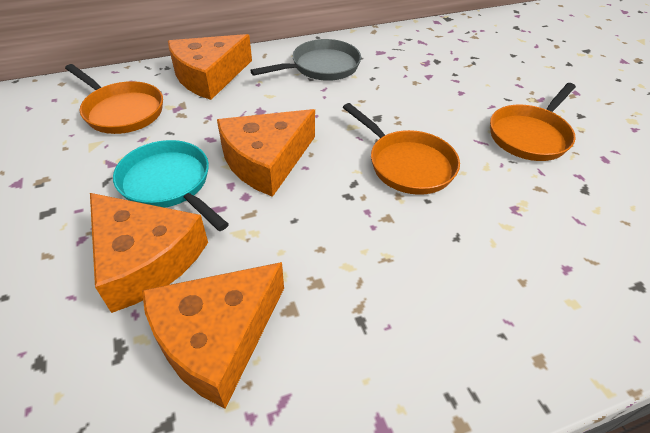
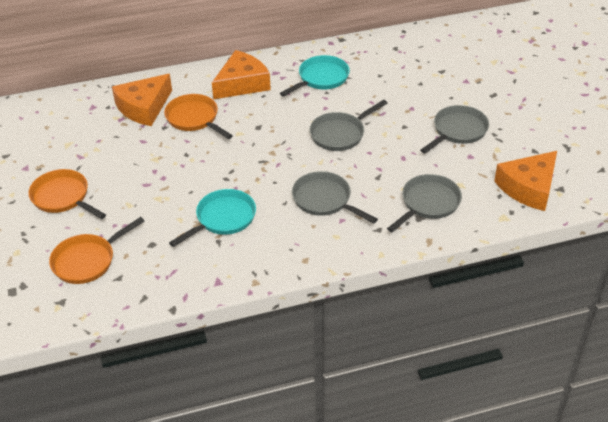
grey pan: 1 -> 4
orange cheese: 4 -> 3
turquoise pan: 1 -> 2

